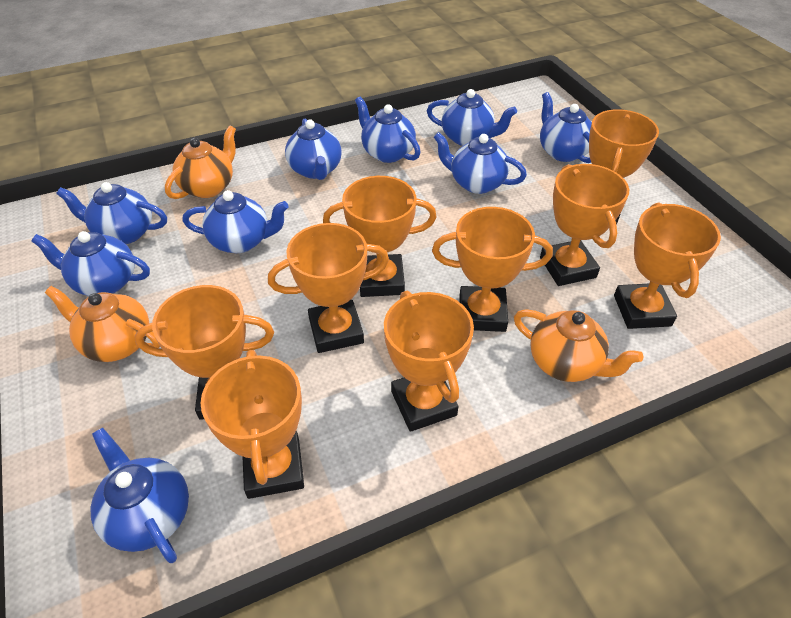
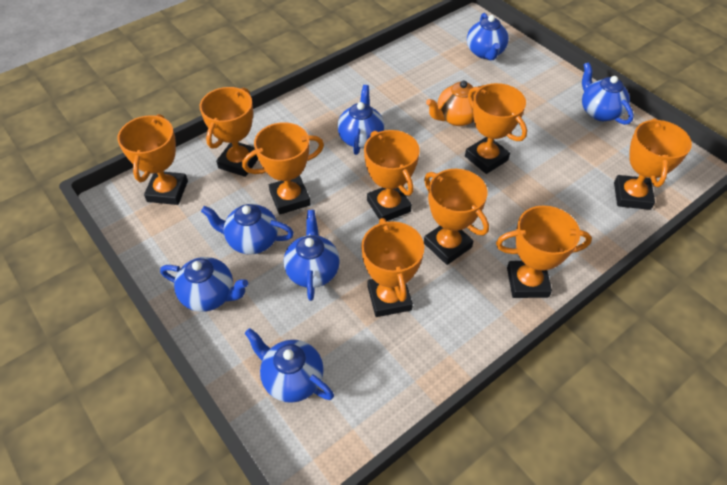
blue teapot: 9 -> 7
orange teapot: 3 -> 1

